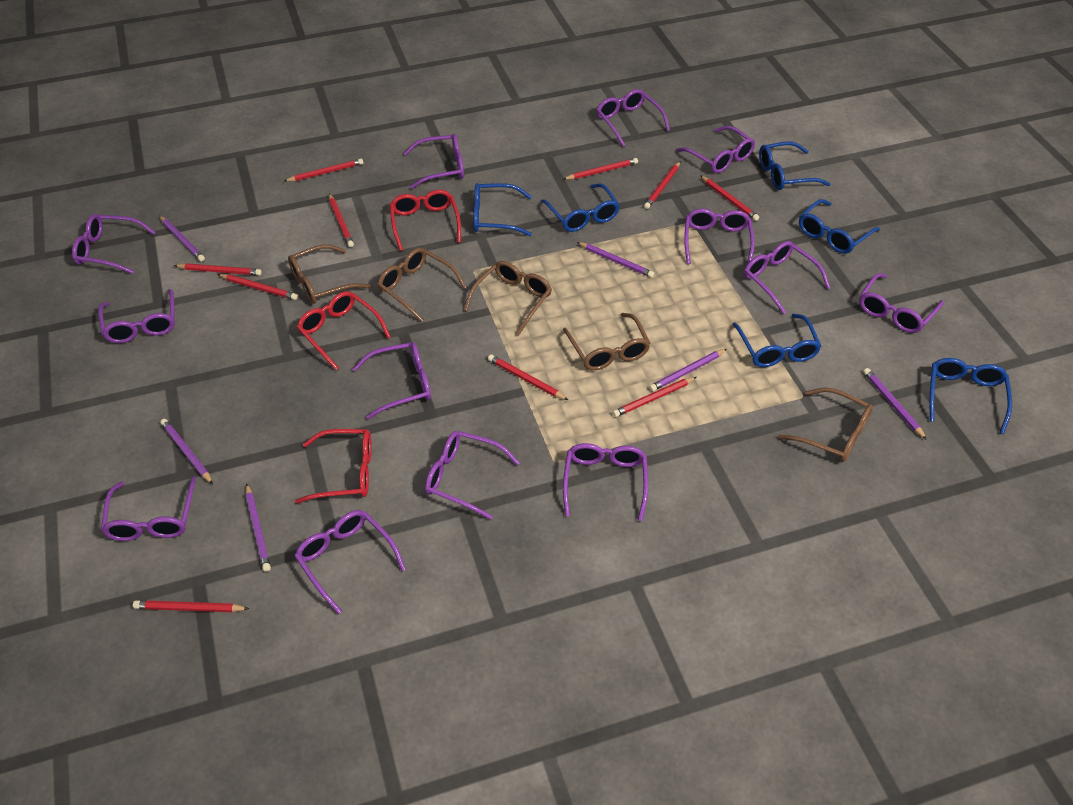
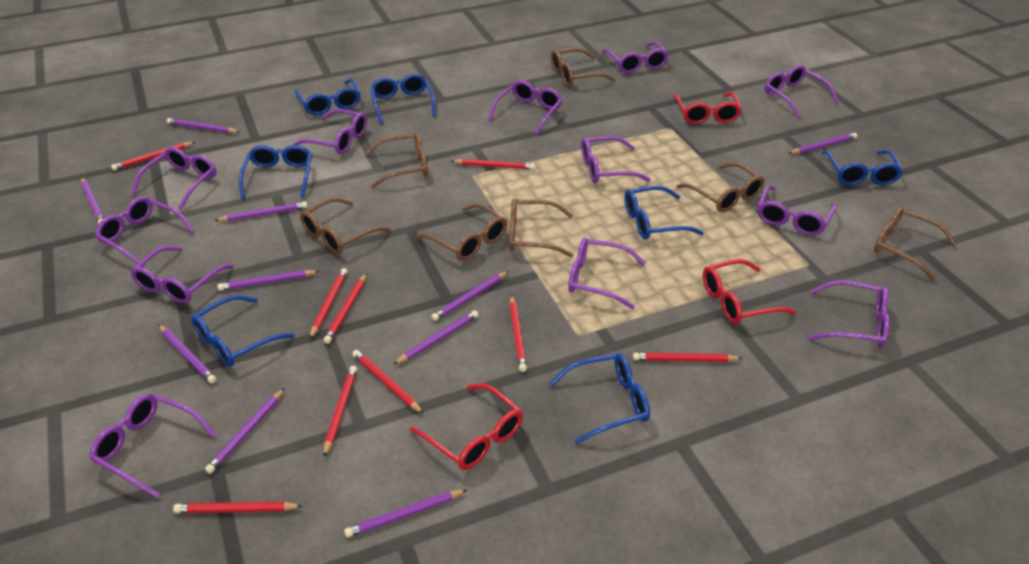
blue glasses: 6 -> 7
brown glasses: 5 -> 7
purple glasses: 13 -> 12
purple pencil: 6 -> 10
red pencil: 10 -> 9

